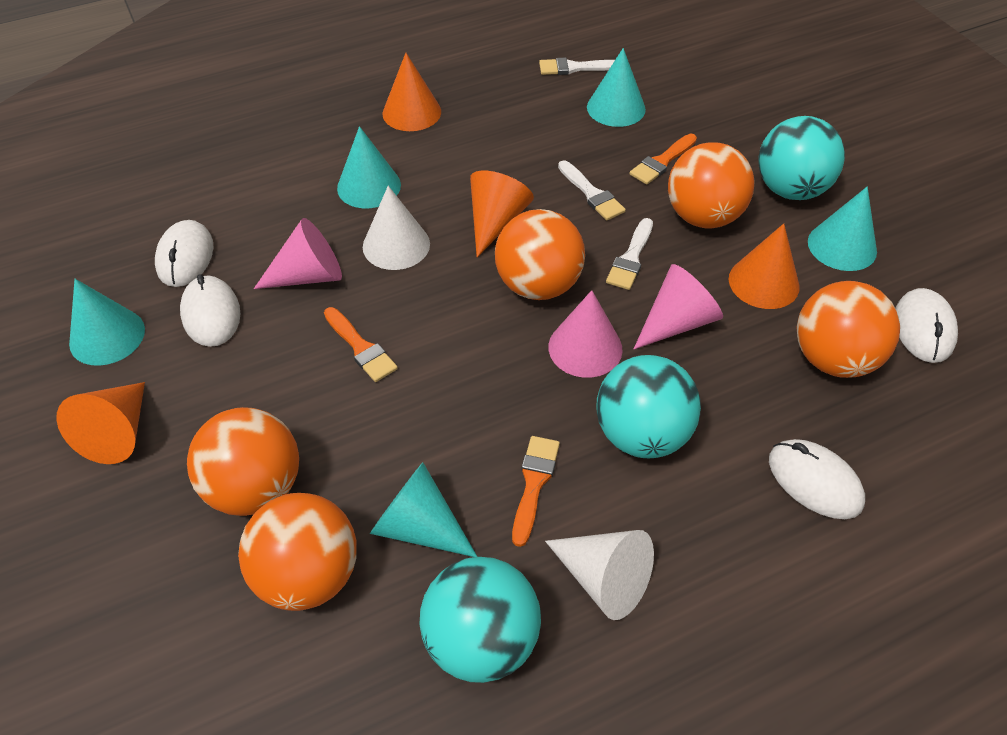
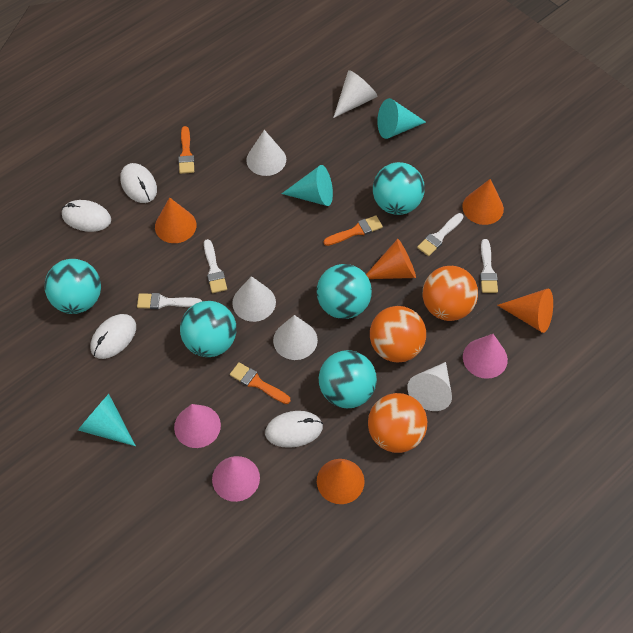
orange ball: 5 -> 3
orange cone: 4 -> 5
turquoise ball: 3 -> 5
turquoise cone: 5 -> 3
white brush: 3 -> 4
white cone: 2 -> 5

